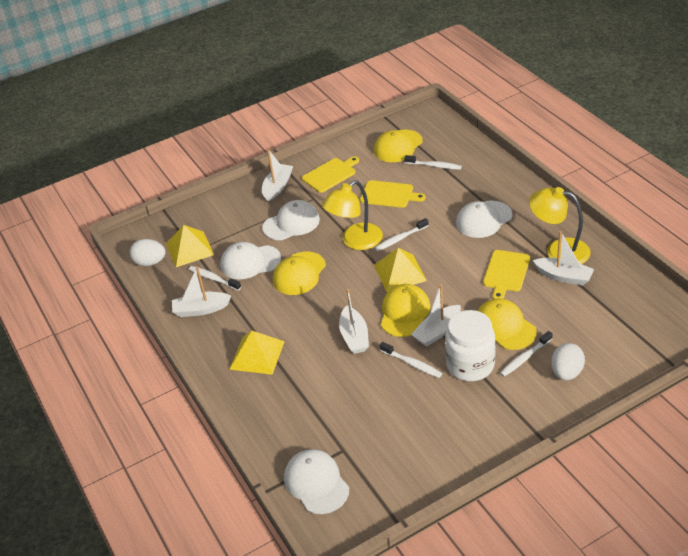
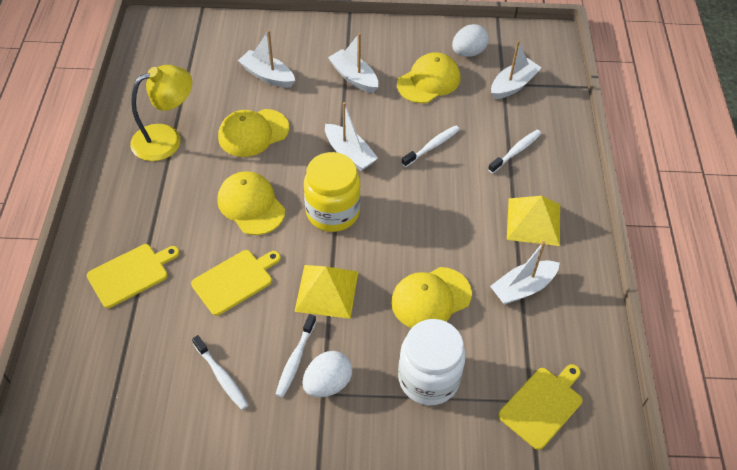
white cap: 4 -> 0
white toothbrush: 5 -> 4
yellow jar: 0 -> 1
yellow lamp: 2 -> 1
yellow pyramid: 3 -> 2

